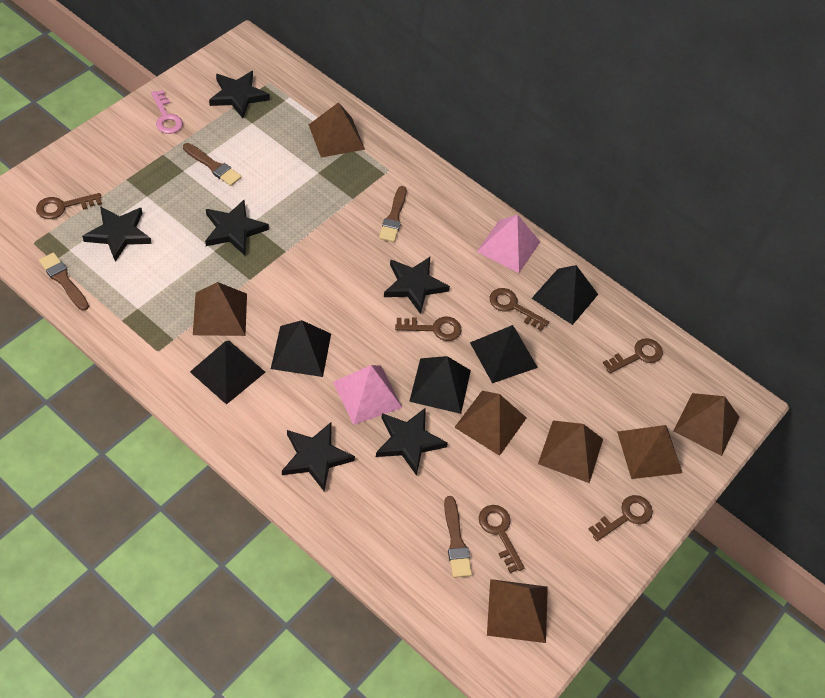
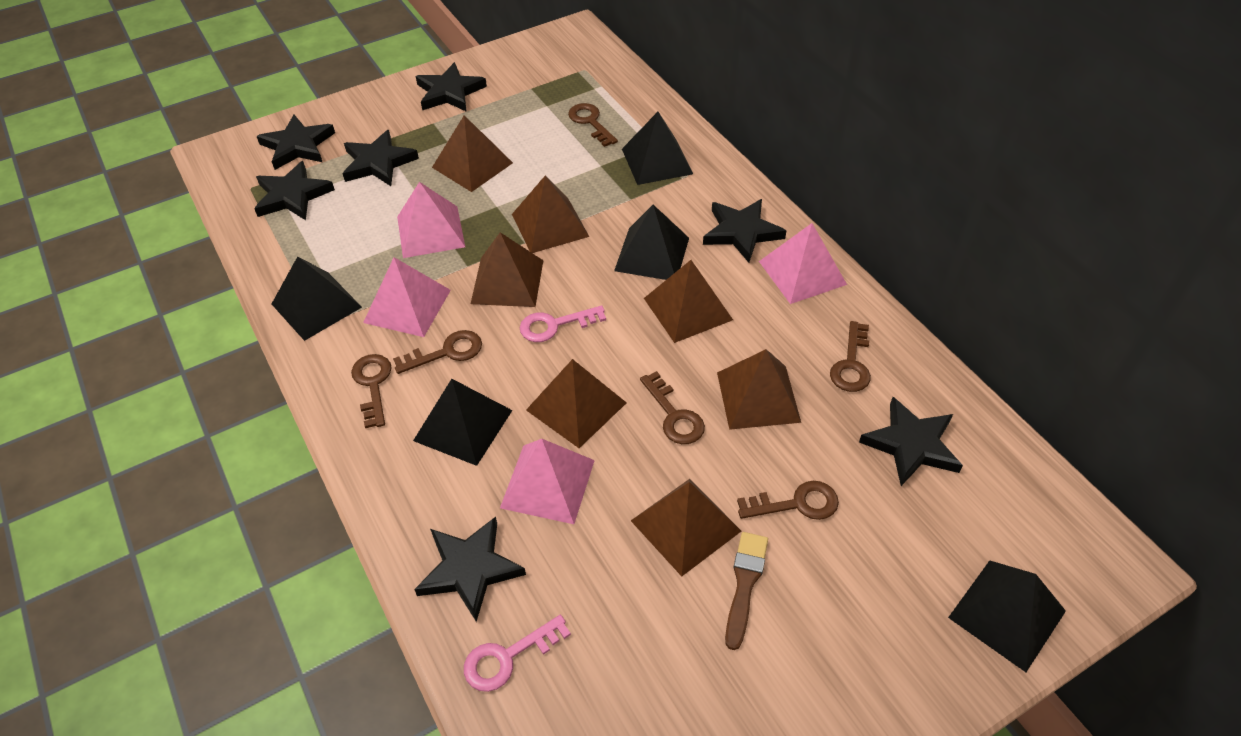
black star: 6 -> 7
brown brush: 4 -> 1
pink key: 1 -> 2
pink pyramid: 2 -> 4

